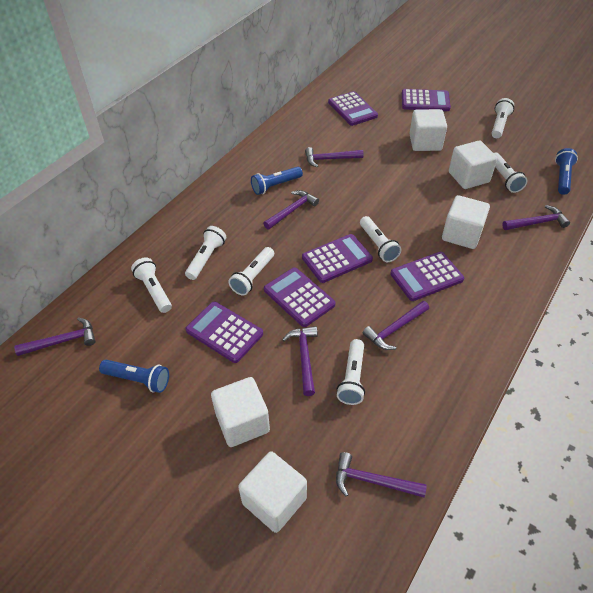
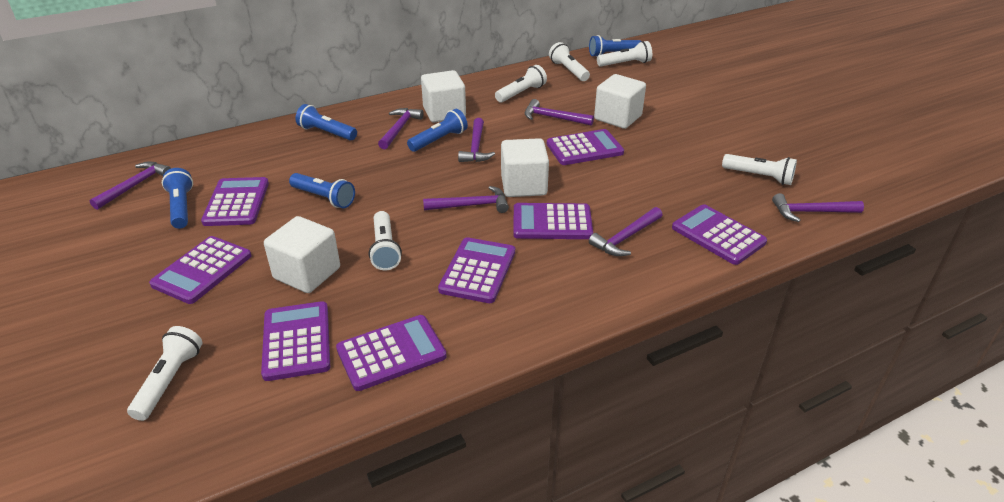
blue flashlight: 3 -> 5
purple calculator: 6 -> 8
white cube: 5 -> 4
white flashlight: 7 -> 6

